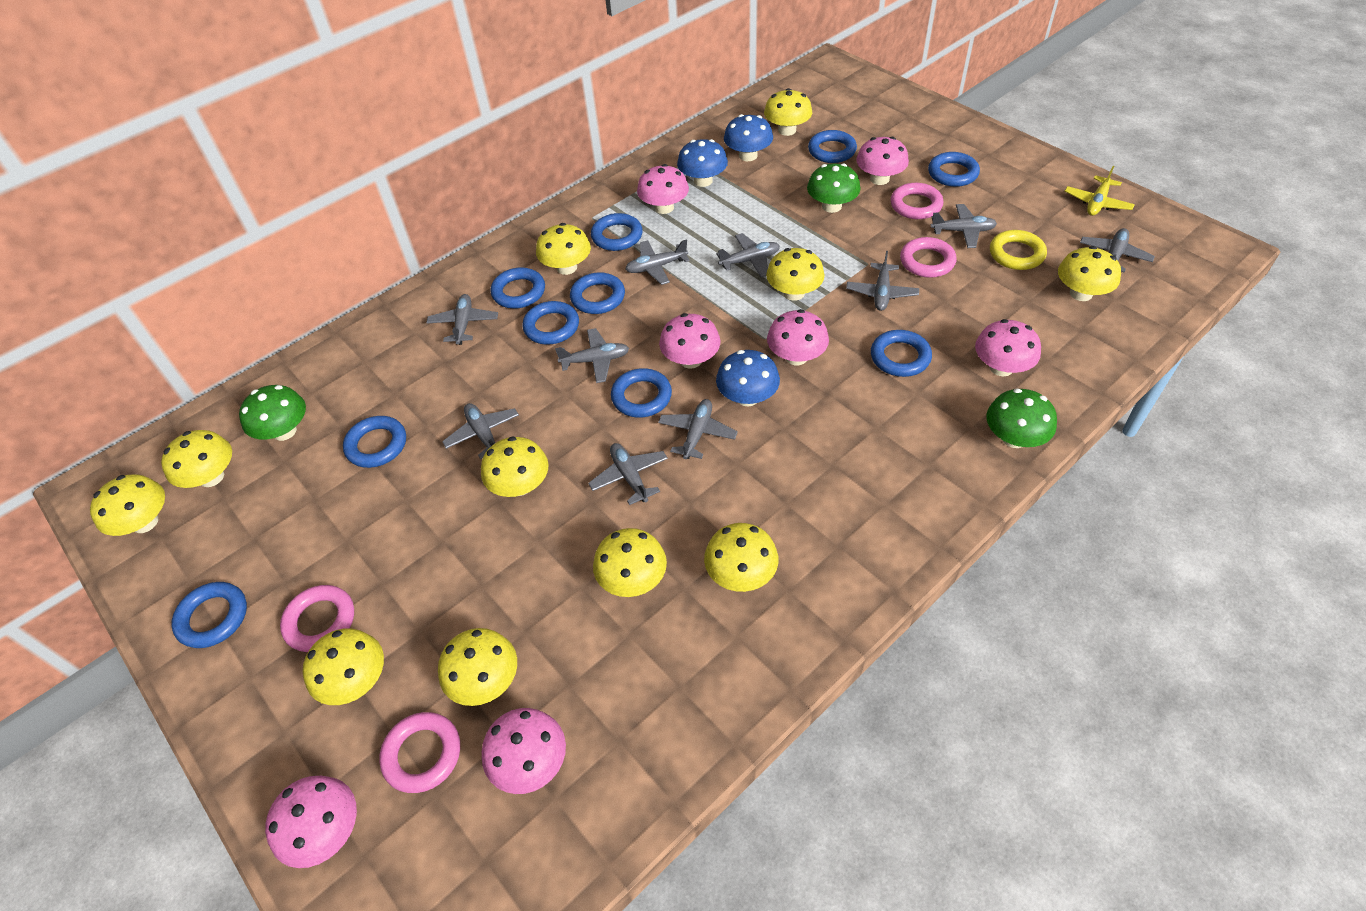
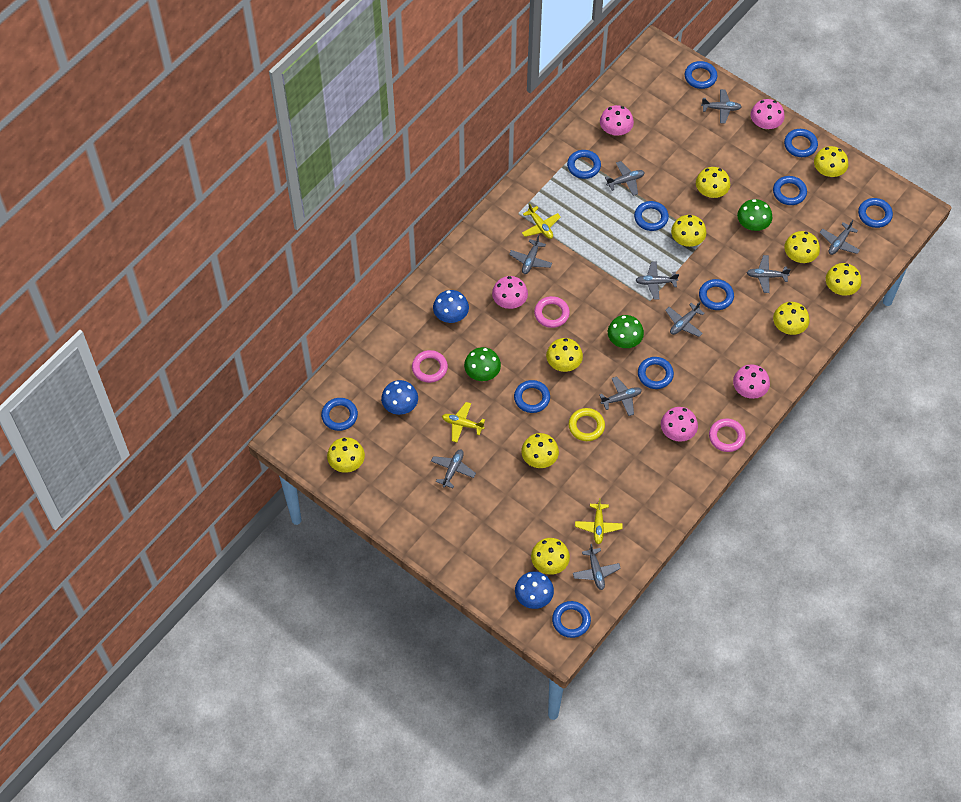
blue ring: 10 -> 11
pink mushroom: 7 -> 5
pink ring: 4 -> 3
yellow mushroom: 11 -> 10
yellow plane: 1 -> 3

